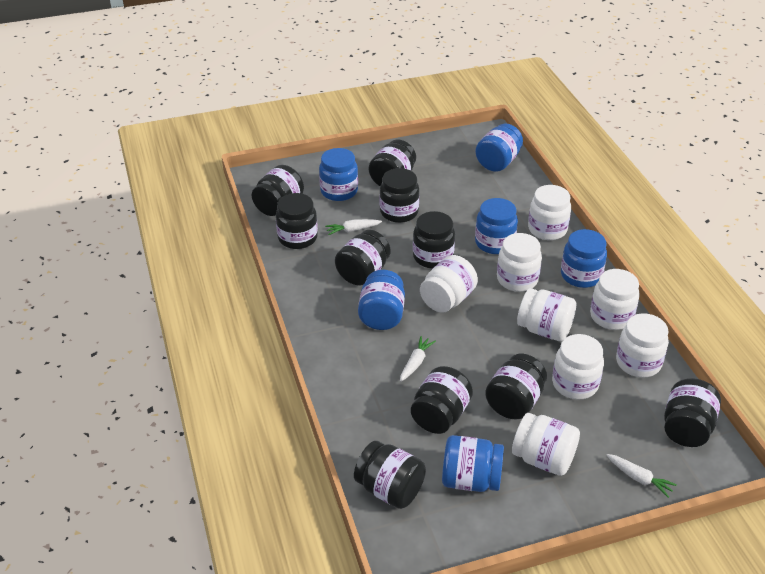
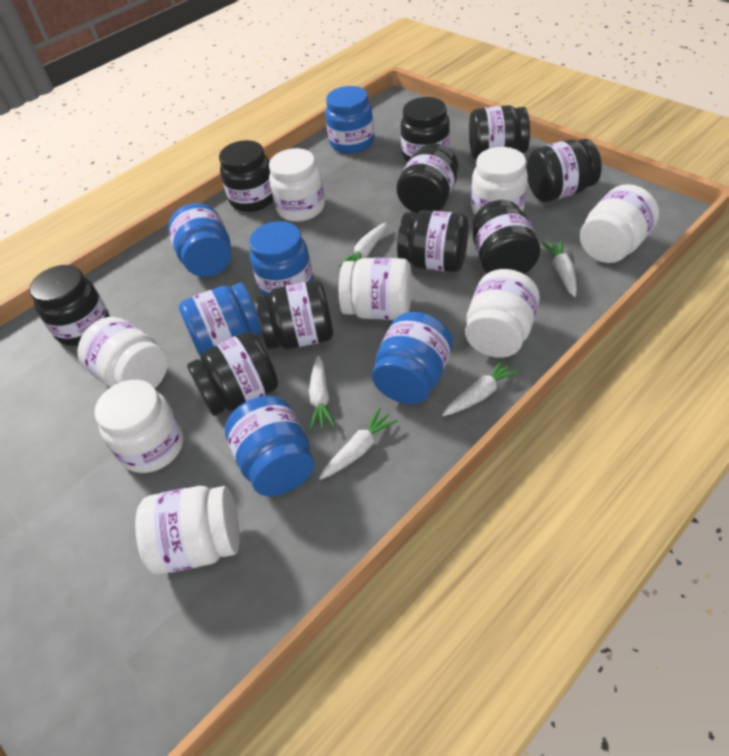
white carrot: 3 -> 5

